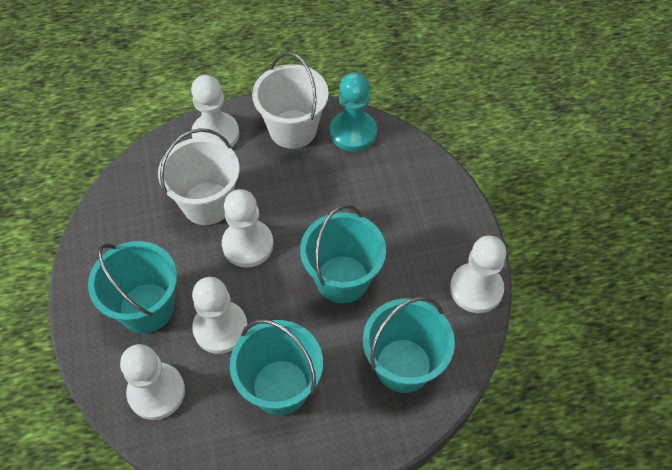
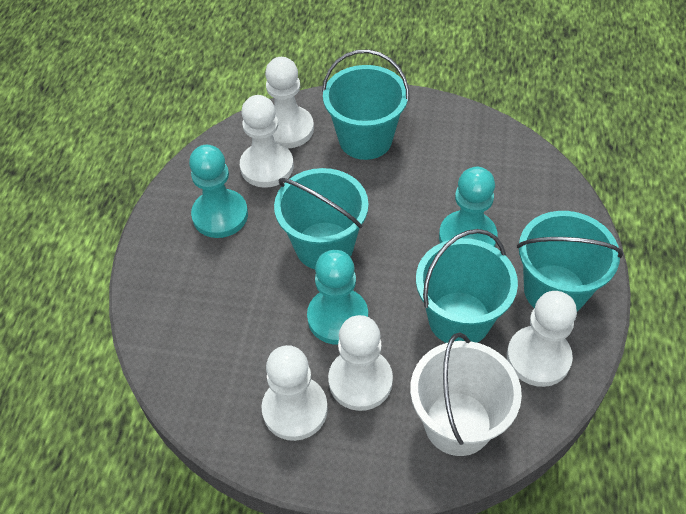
turquoise pawn: 1 -> 3
white bucket: 2 -> 1

